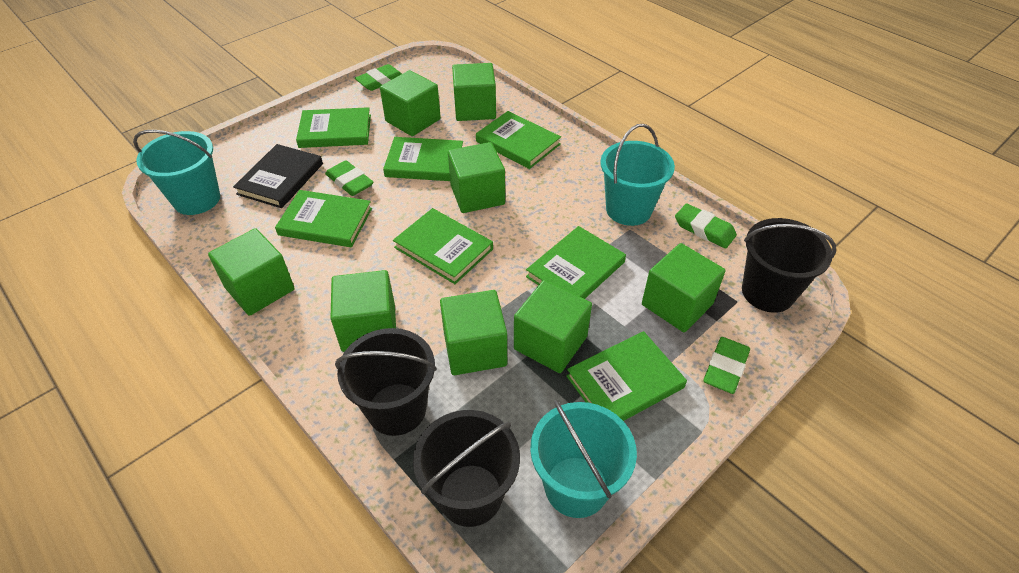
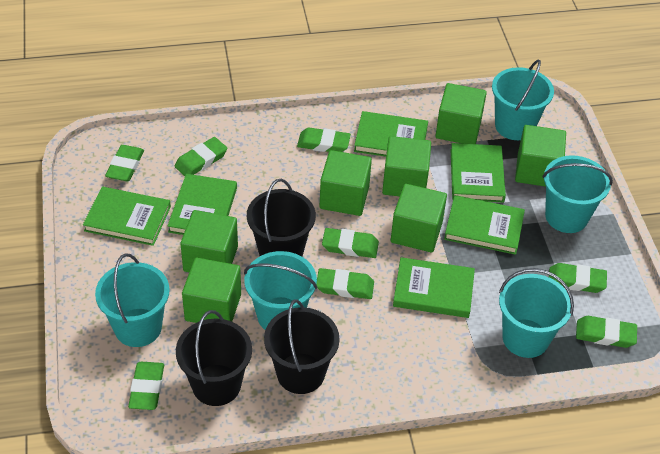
black book: 1 -> 0
green book: 7 -> 6
green cube: 8 -> 7
green eraser: 4 -> 8
turquoise bucket: 3 -> 5

